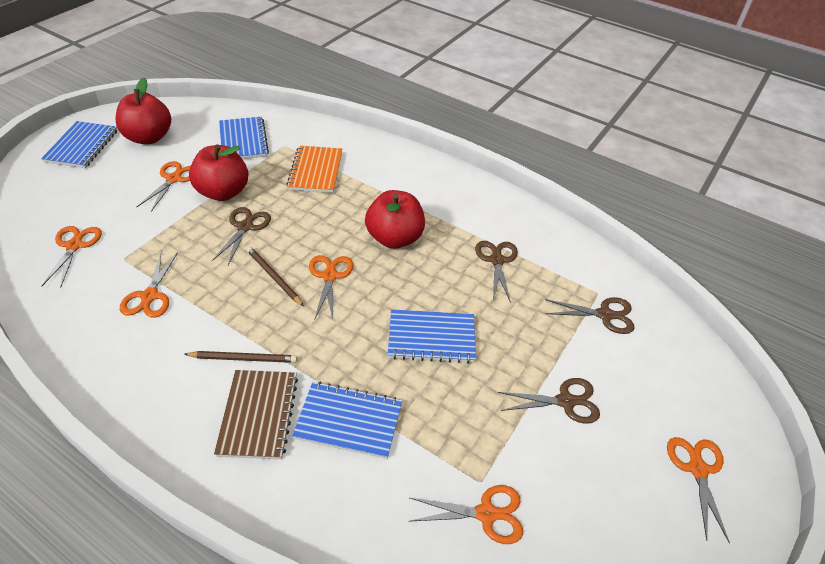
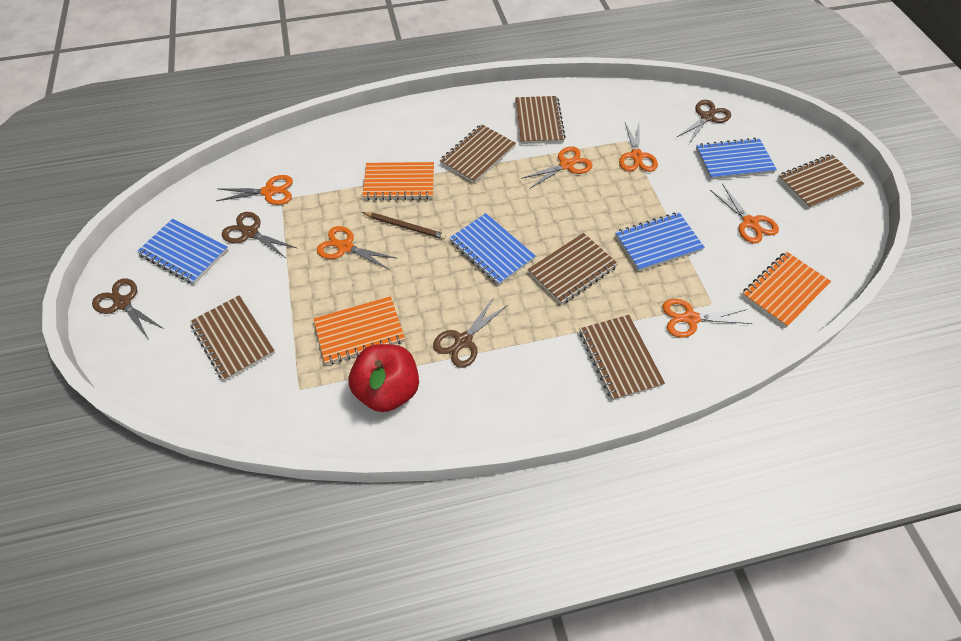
brown notebook: 1 -> 6
brown pencil: 2 -> 1
orange notebook: 1 -> 3
red apple: 3 -> 1

